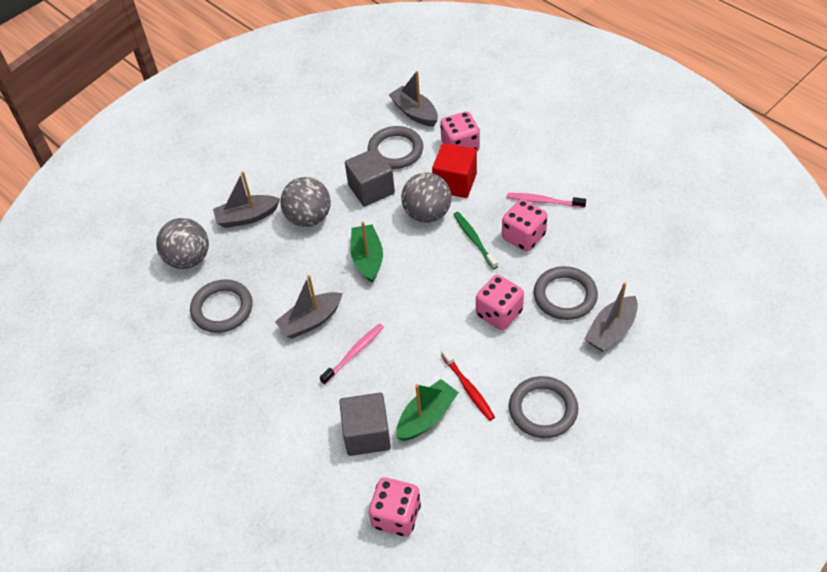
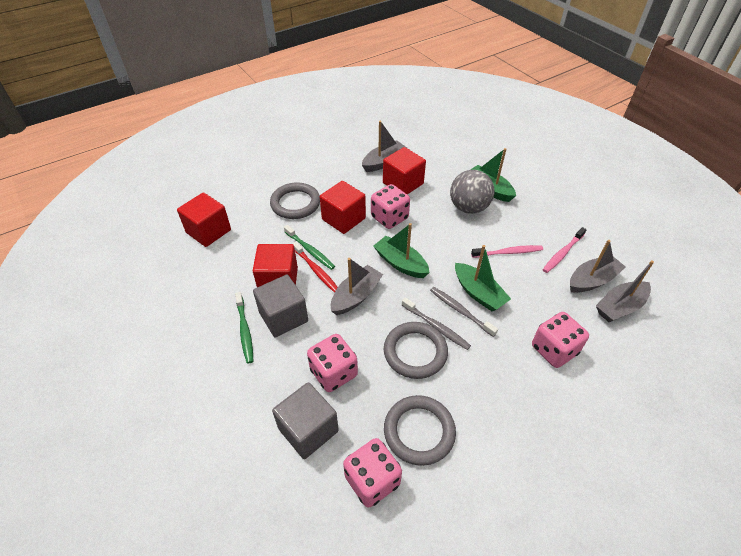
green boat: 2 -> 3
green toothbrush: 1 -> 2
grey ball: 3 -> 1
grey ring: 4 -> 3
grey toothbrush: 0 -> 2
red cube: 1 -> 4

